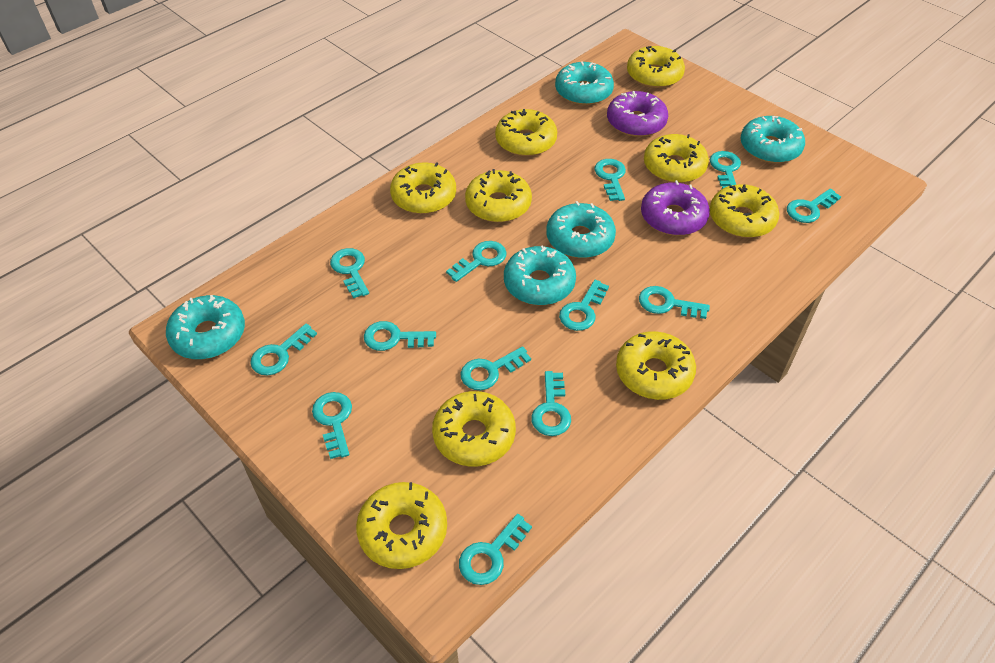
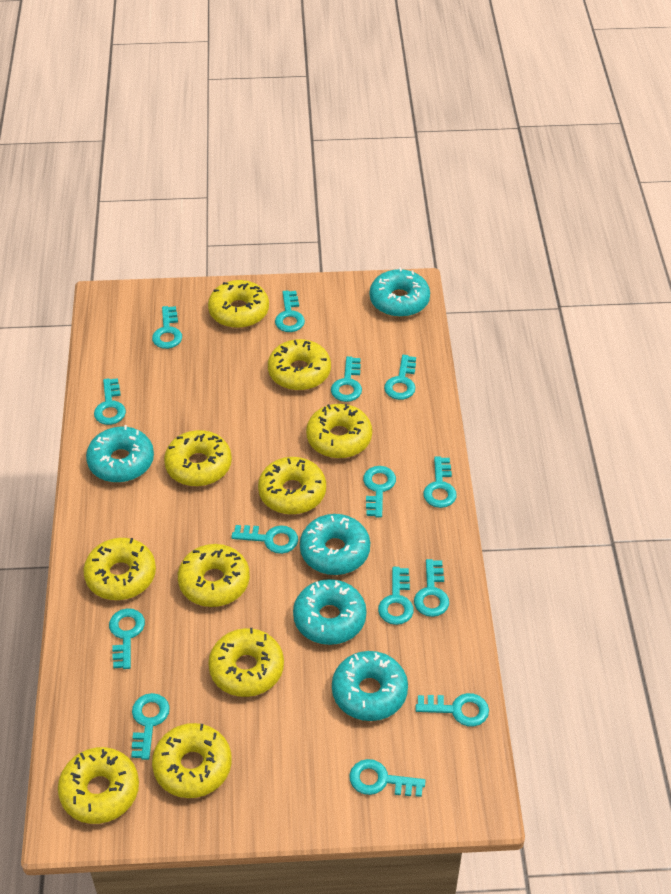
purple donut: 2 -> 0
turquoise key: 13 -> 14
yellow donut: 9 -> 10

